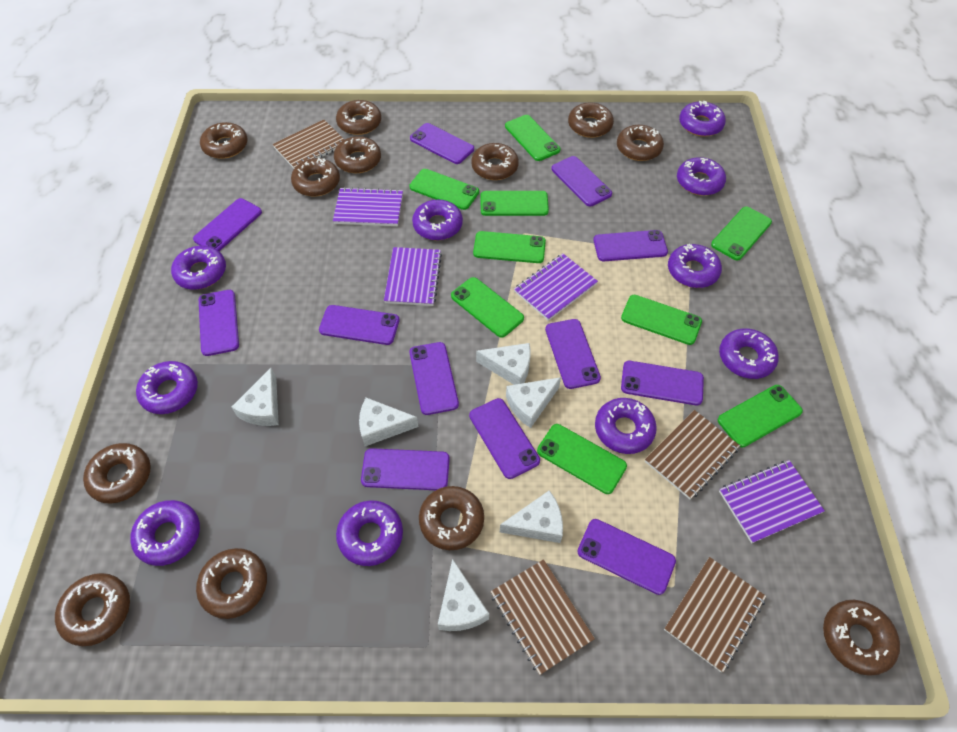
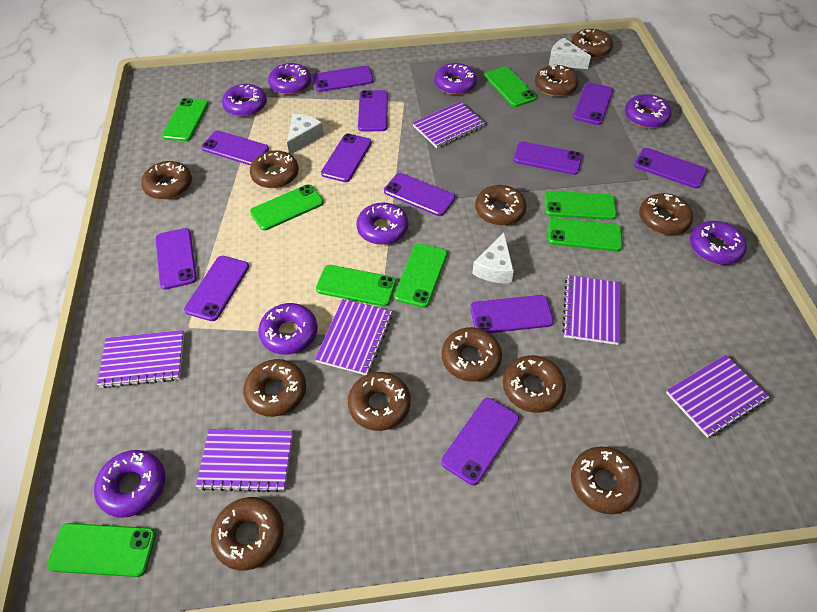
brown notebook: 4 -> 0
green phone: 9 -> 8
purple donut: 10 -> 8
purple notebook: 4 -> 6
white cheese: 6 -> 3

